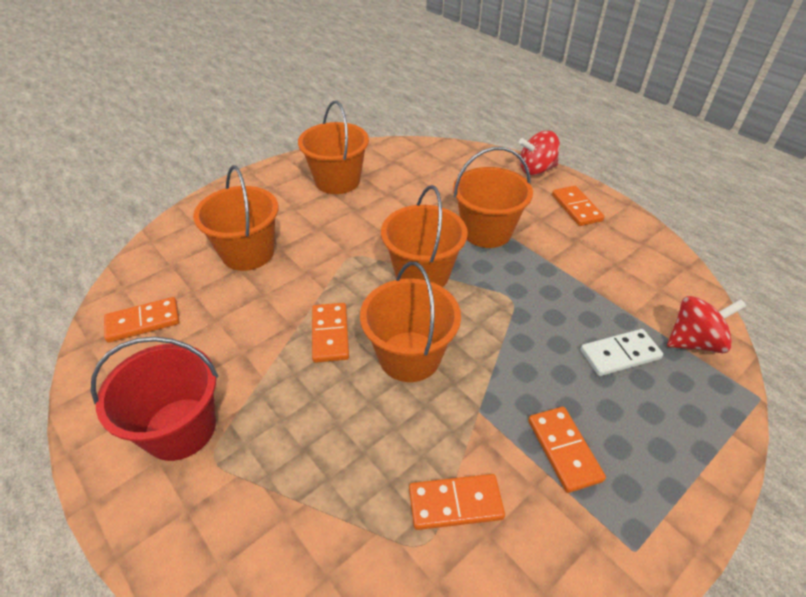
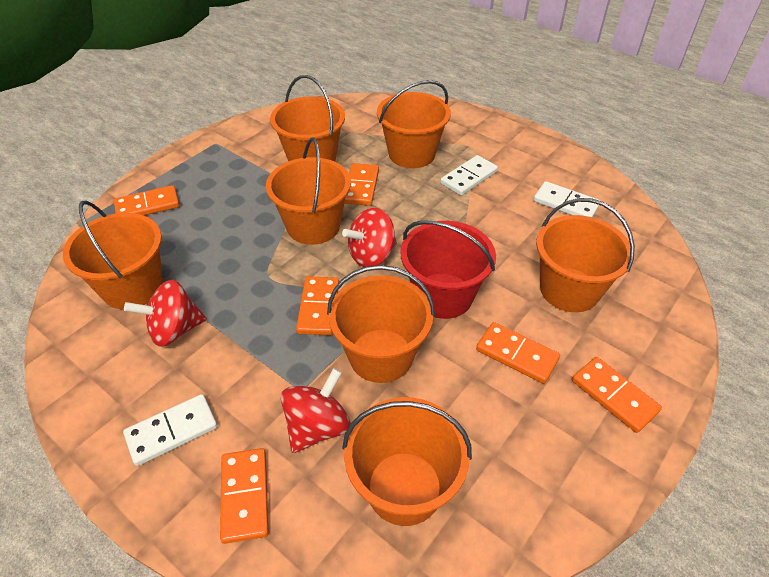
orange bucket: 5 -> 7
orange domino: 5 -> 6
red spinning top: 2 -> 3
white domino: 1 -> 3

